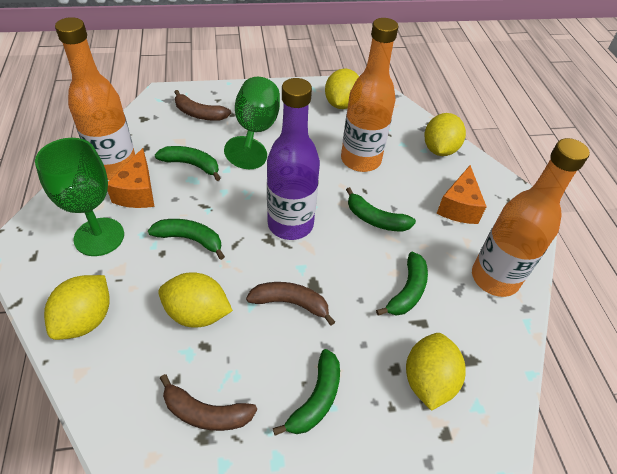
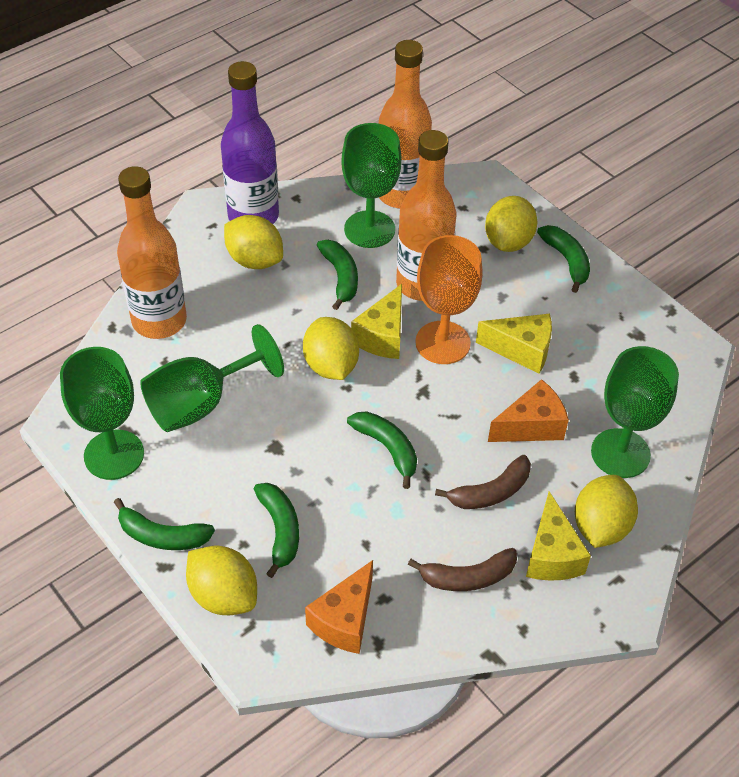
brown banana: 3 -> 2
green goblet: 2 -> 4
orange goblet: 0 -> 1
yellow cheese: 0 -> 3

